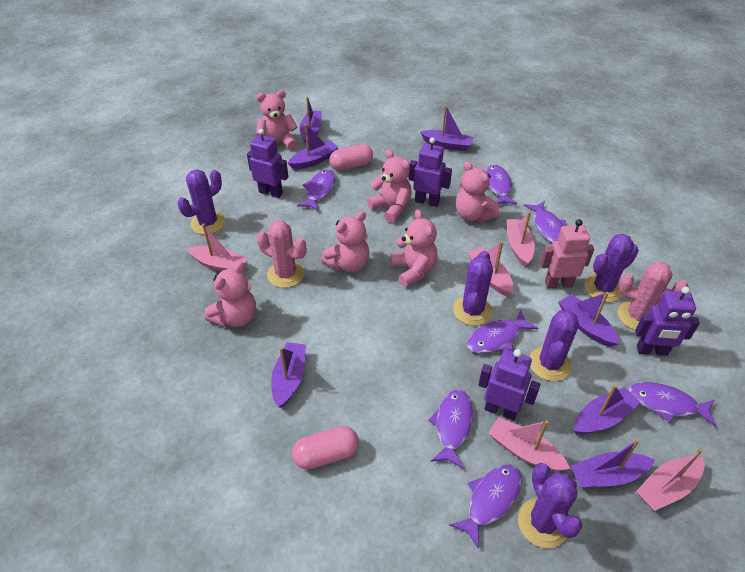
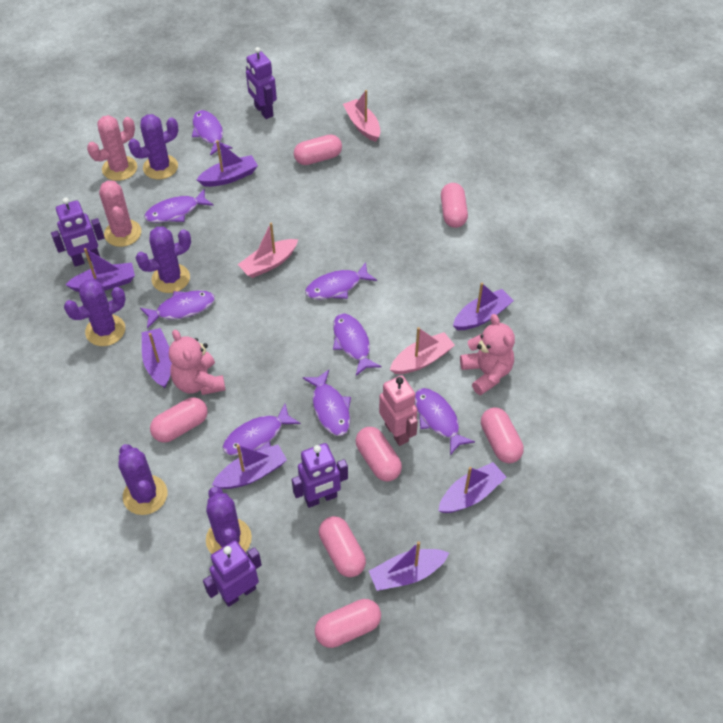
pink boat: 5 -> 3
pink capsule: 2 -> 7
pink teddy bear: 6 -> 2
purple fish: 7 -> 8

